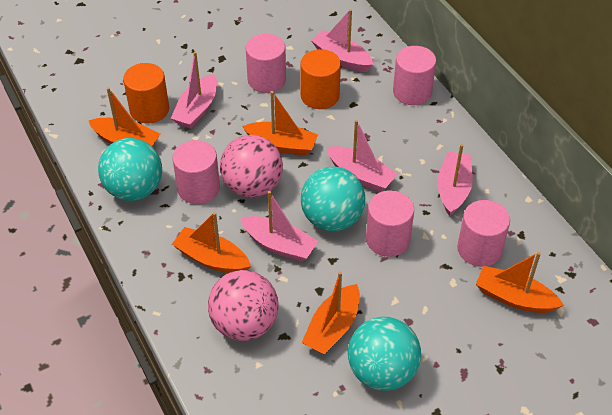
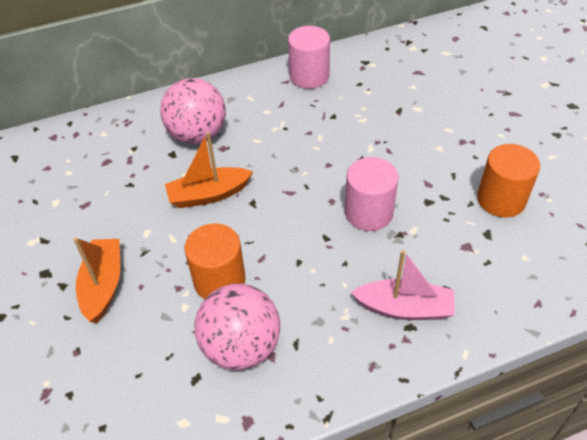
orange boat: 5 -> 2
pink boat: 5 -> 1
pink cylinder: 5 -> 2
turquoise ball: 3 -> 0

